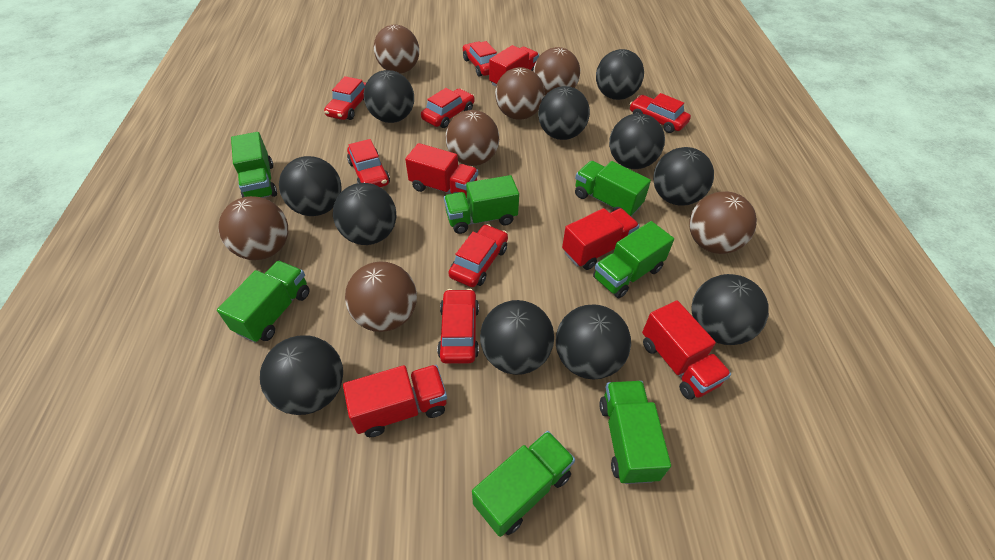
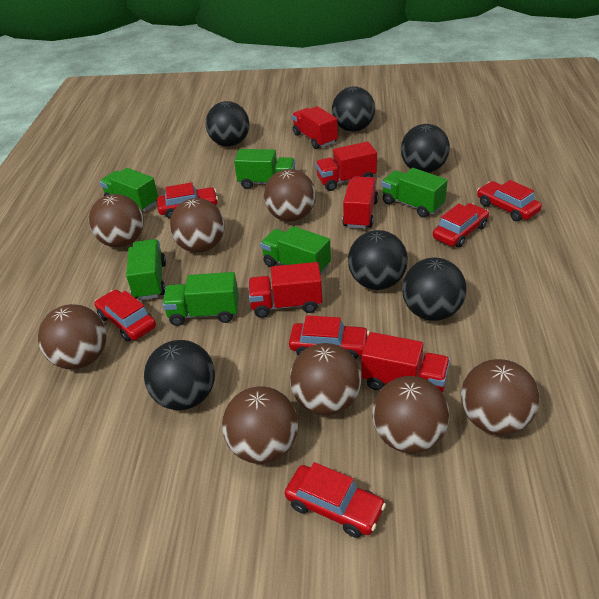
black ball: 11 -> 6
brown ball: 7 -> 8
green truck: 7 -> 6
red car: 7 -> 6

